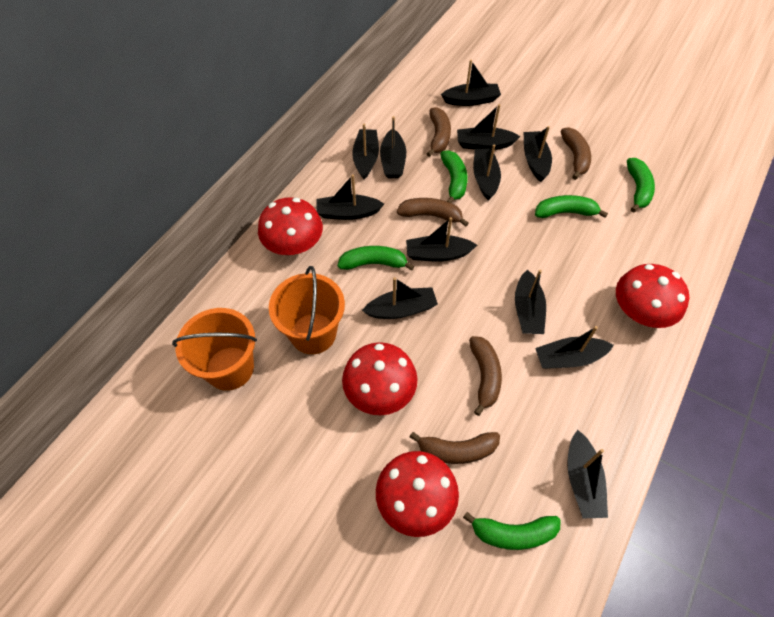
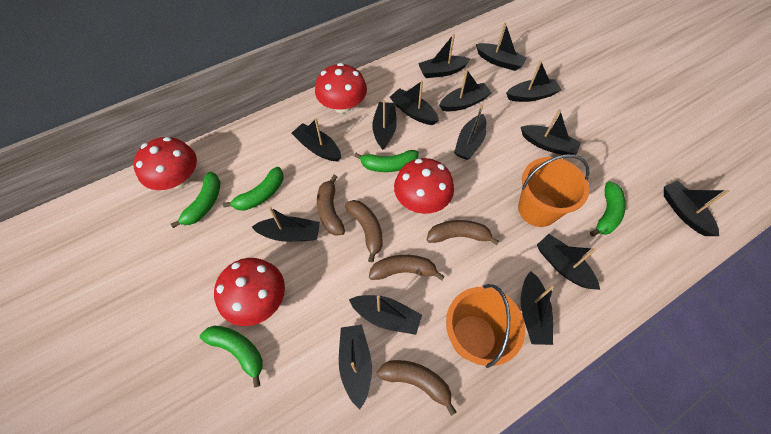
black boat: 12 -> 15

